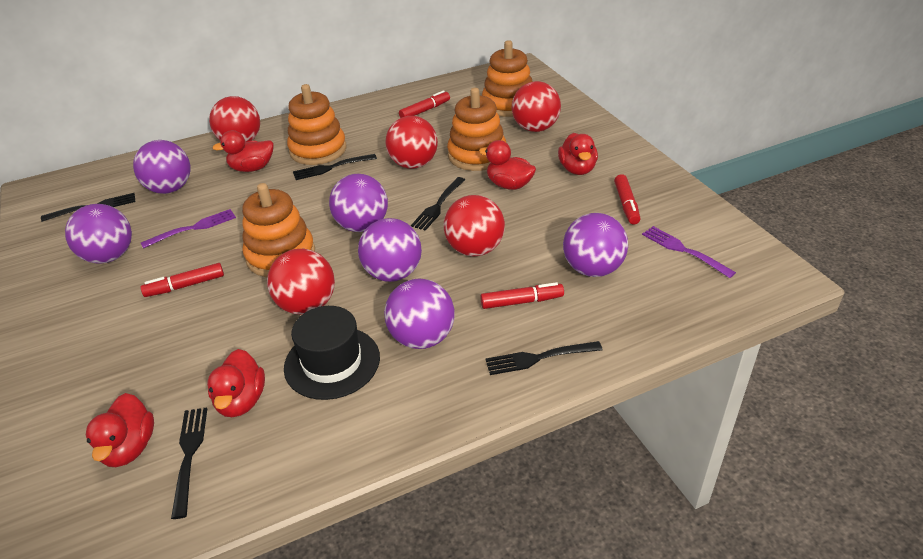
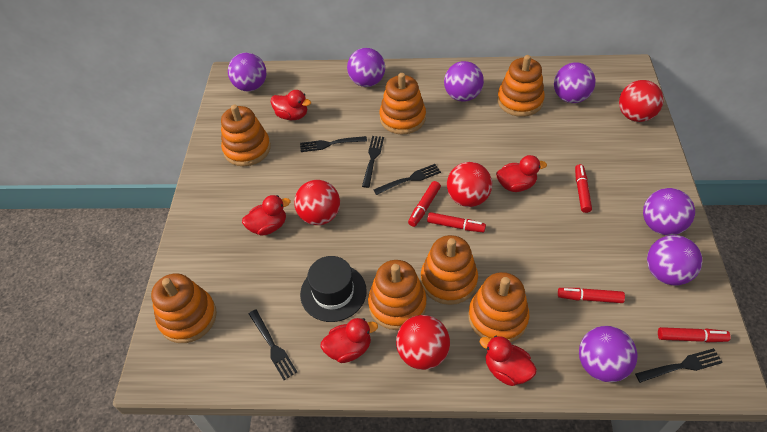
orange stacking toy: 4 -> 7
purple ball: 6 -> 7
purple fork: 2 -> 0
red ball: 5 -> 4
red marker: 4 -> 5

